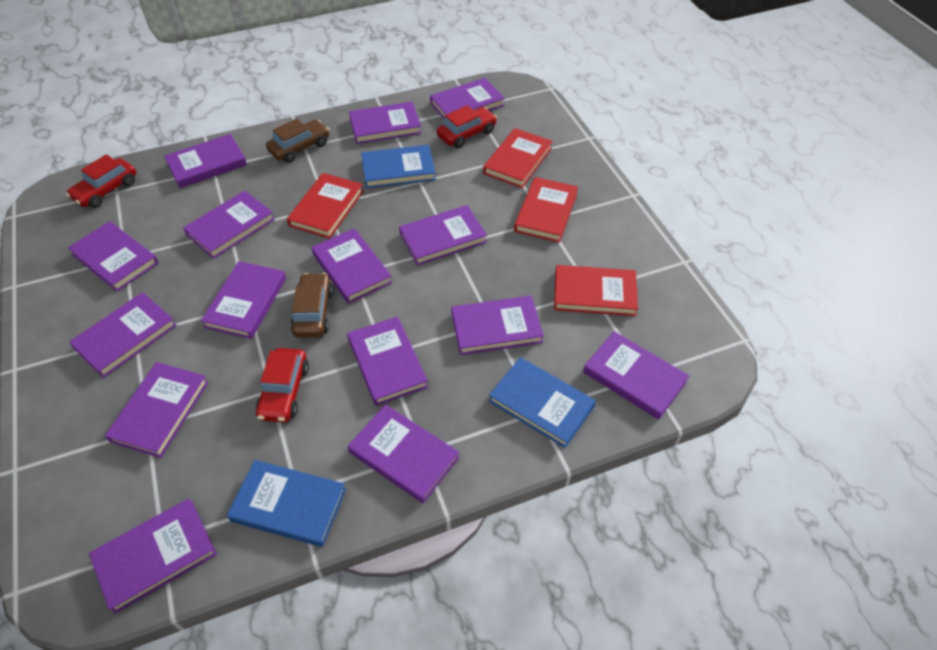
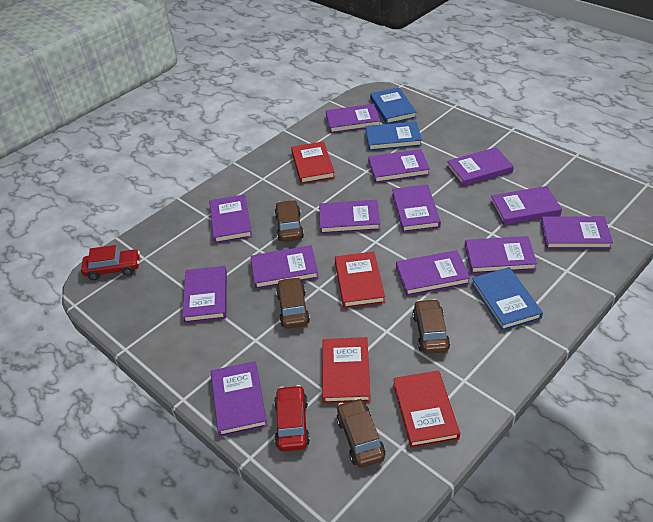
brown car: 2 -> 4
purple book: 15 -> 13
red car: 3 -> 2

